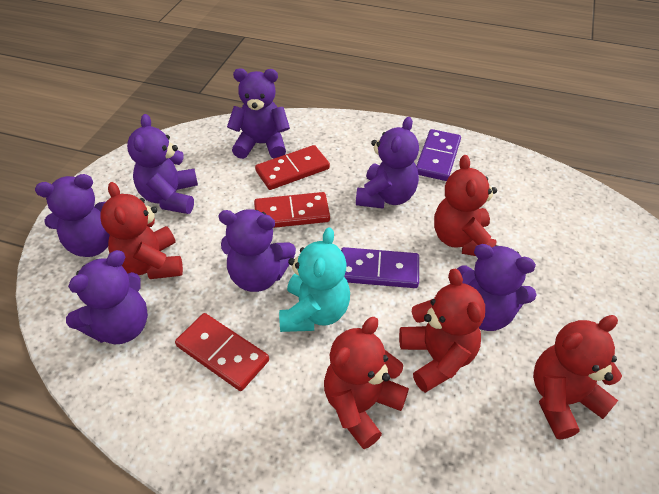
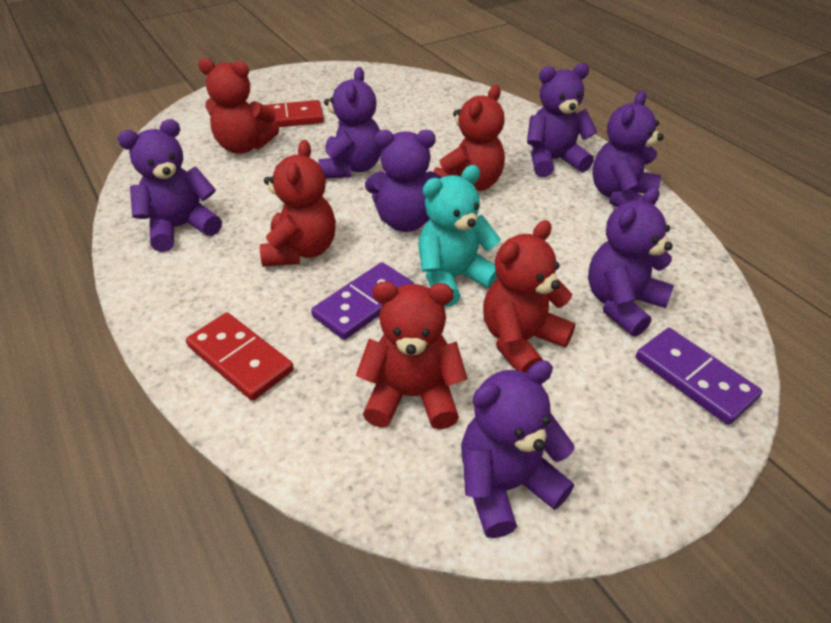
red domino: 3 -> 2

